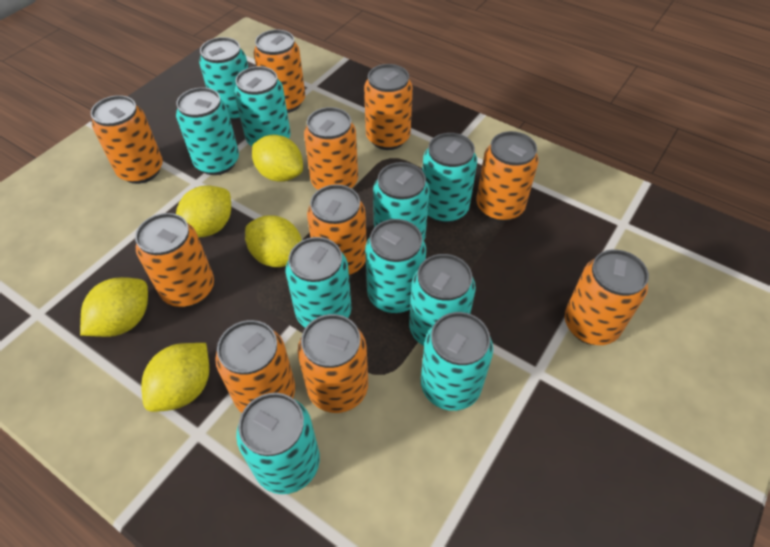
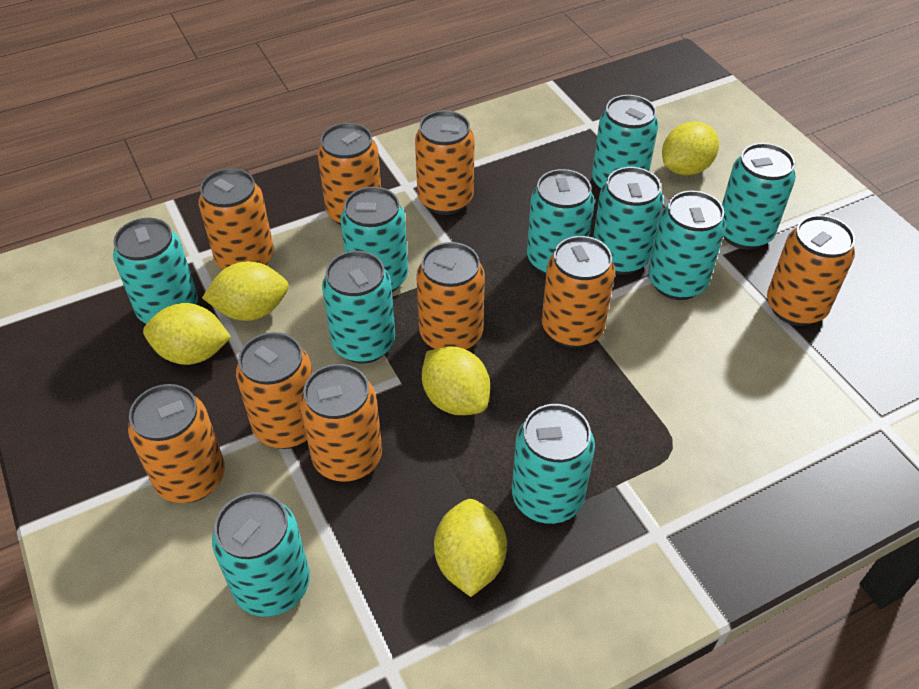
orange can: 10 -> 9

